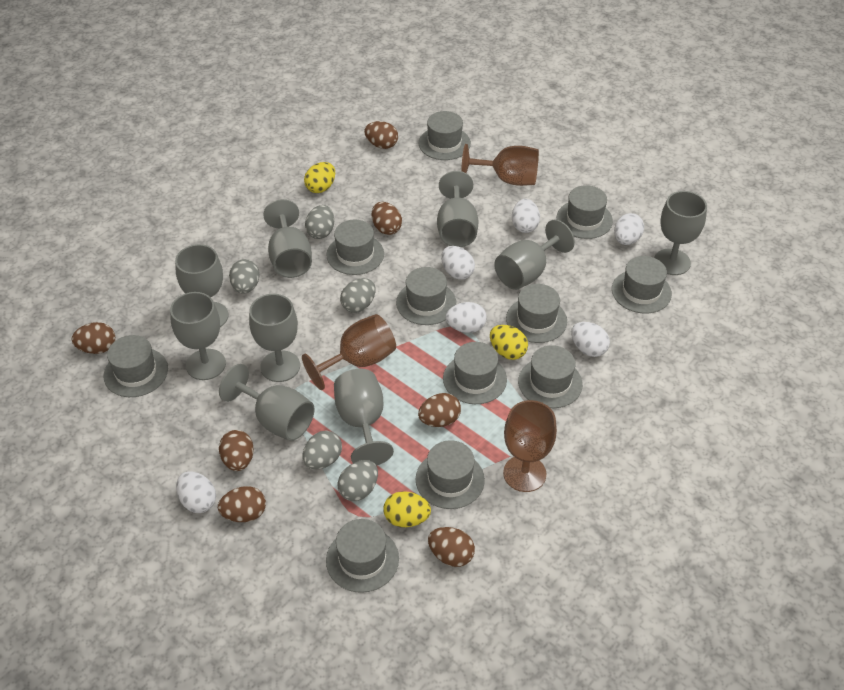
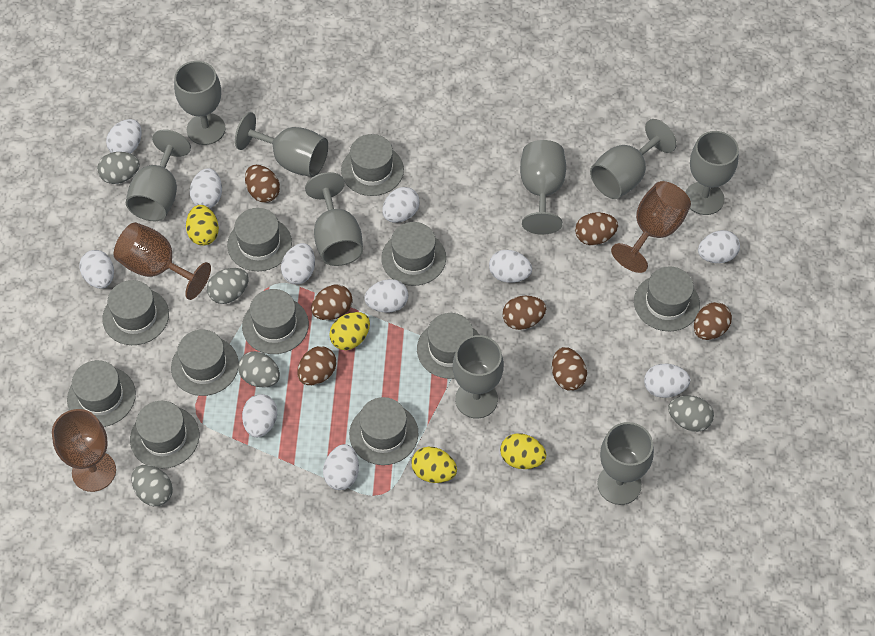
white egg: 6 -> 11
yellow egg: 3 -> 4

